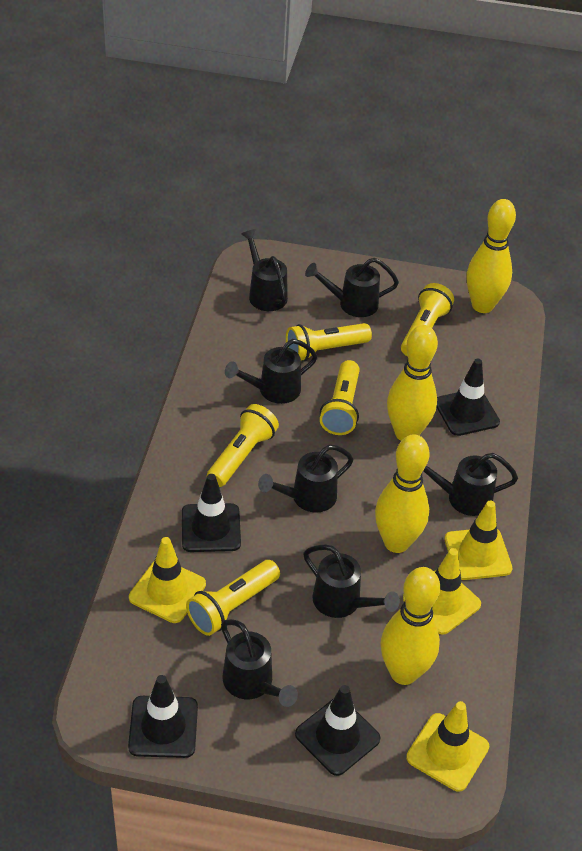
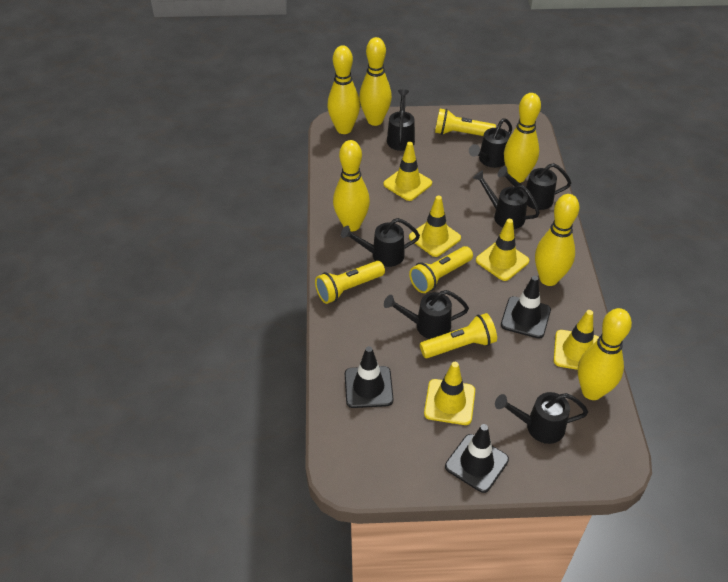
black traffic cone: 4 -> 3
yellow bowling pin: 4 -> 6
yellow flashlight: 5 -> 4
yellow traffic cone: 4 -> 5

